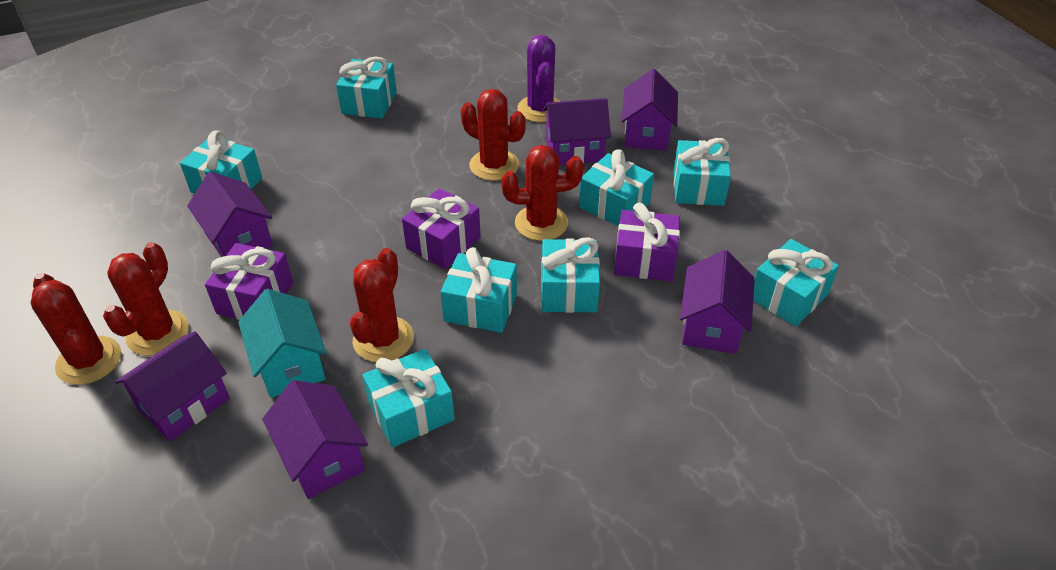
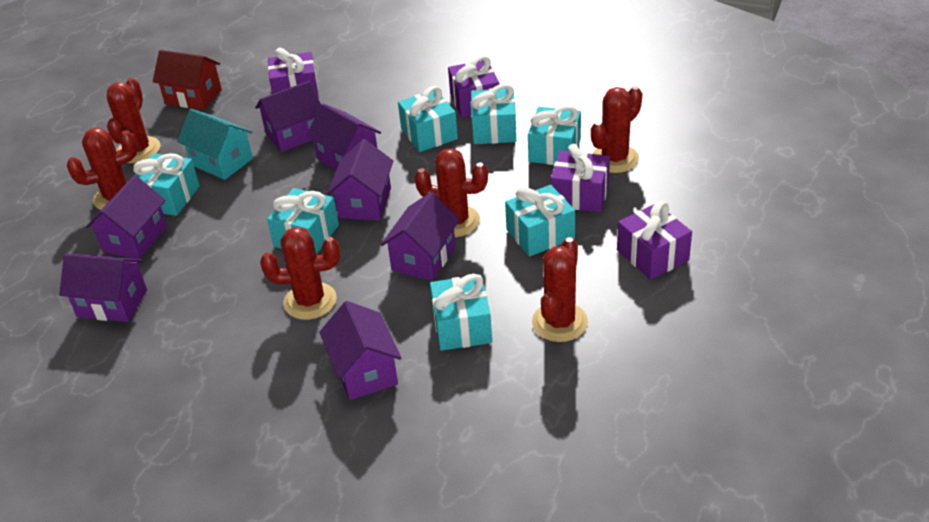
purple cactus: 1 -> 0
purple gift: 3 -> 4
purple house: 6 -> 7
red cactus: 5 -> 6
red house: 0 -> 1
turquoise gift: 8 -> 7

